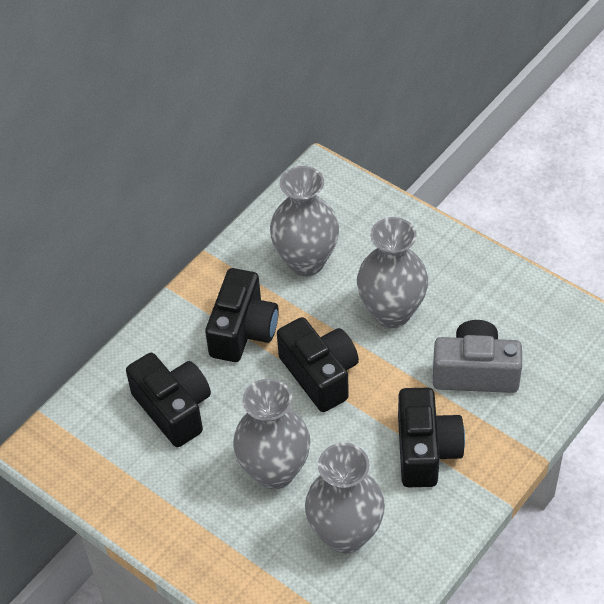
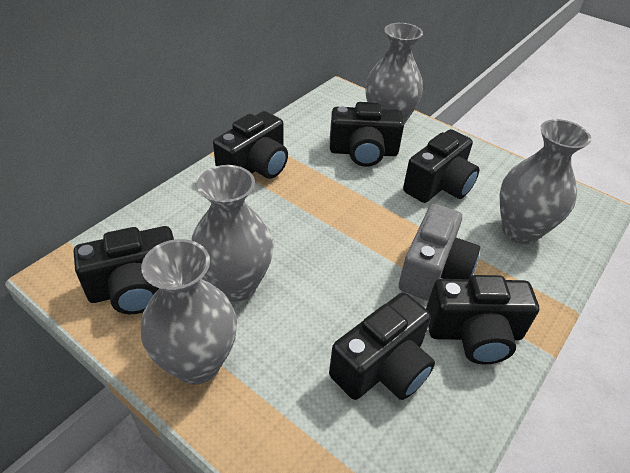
black camera: 4 -> 6

